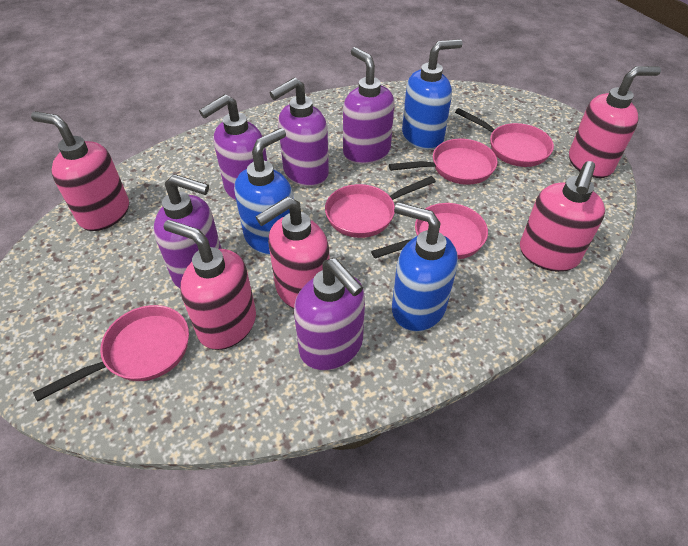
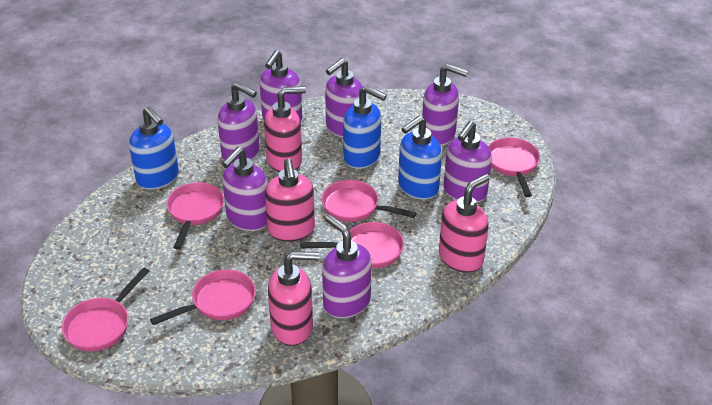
pink pan: 5 -> 6
pink soap dispenser: 5 -> 4
purple soap dispenser: 5 -> 7

